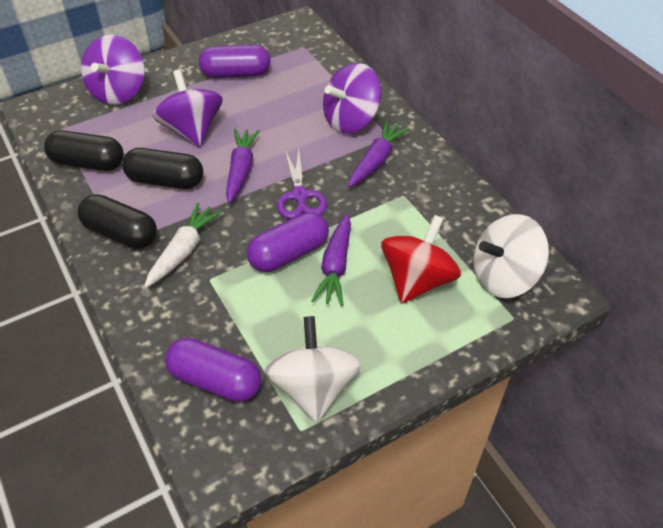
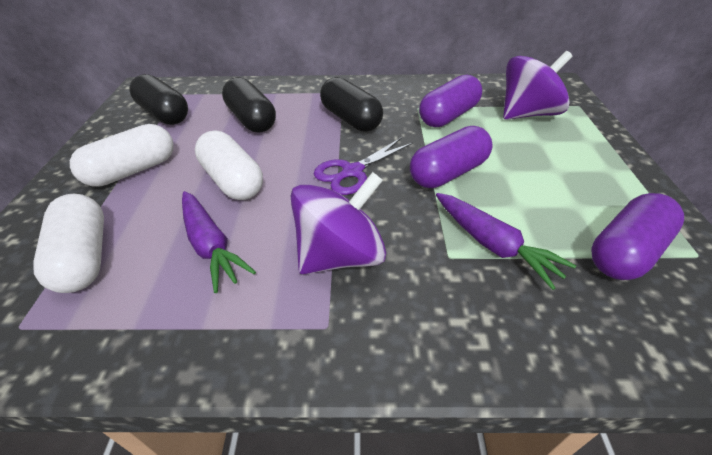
purple carrot: 3 -> 2
purple spinning top: 3 -> 2
red spinning top: 1 -> 0
white capsule: 0 -> 3
white carrot: 1 -> 0
white spinning top: 2 -> 0

